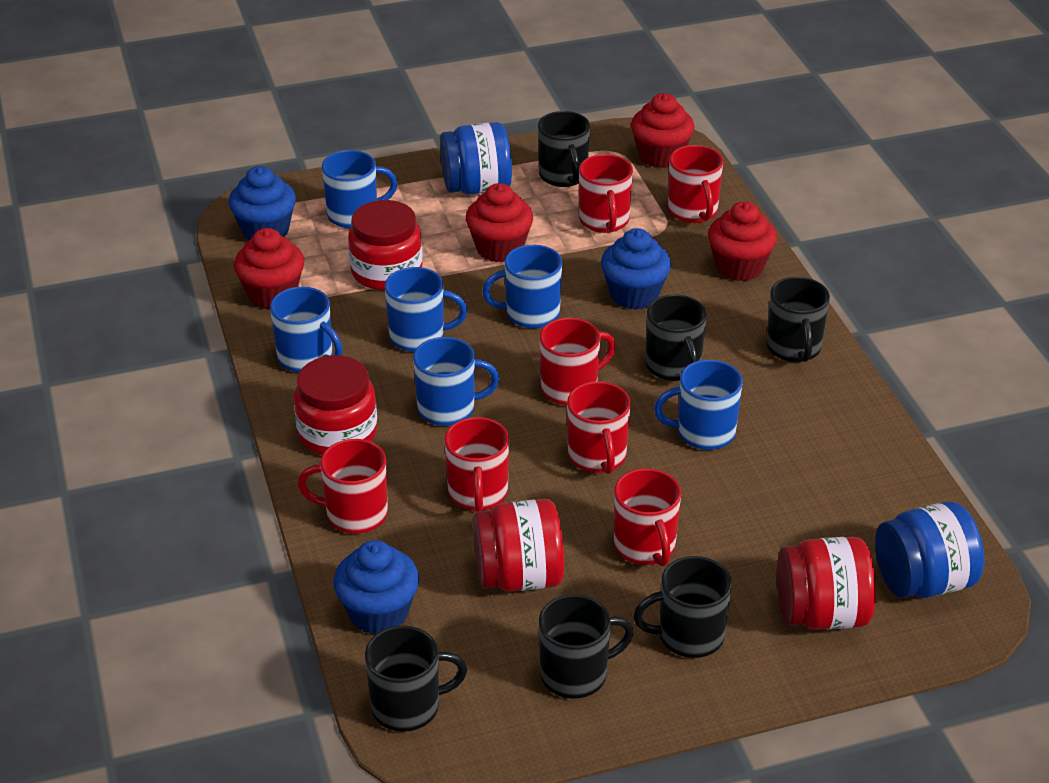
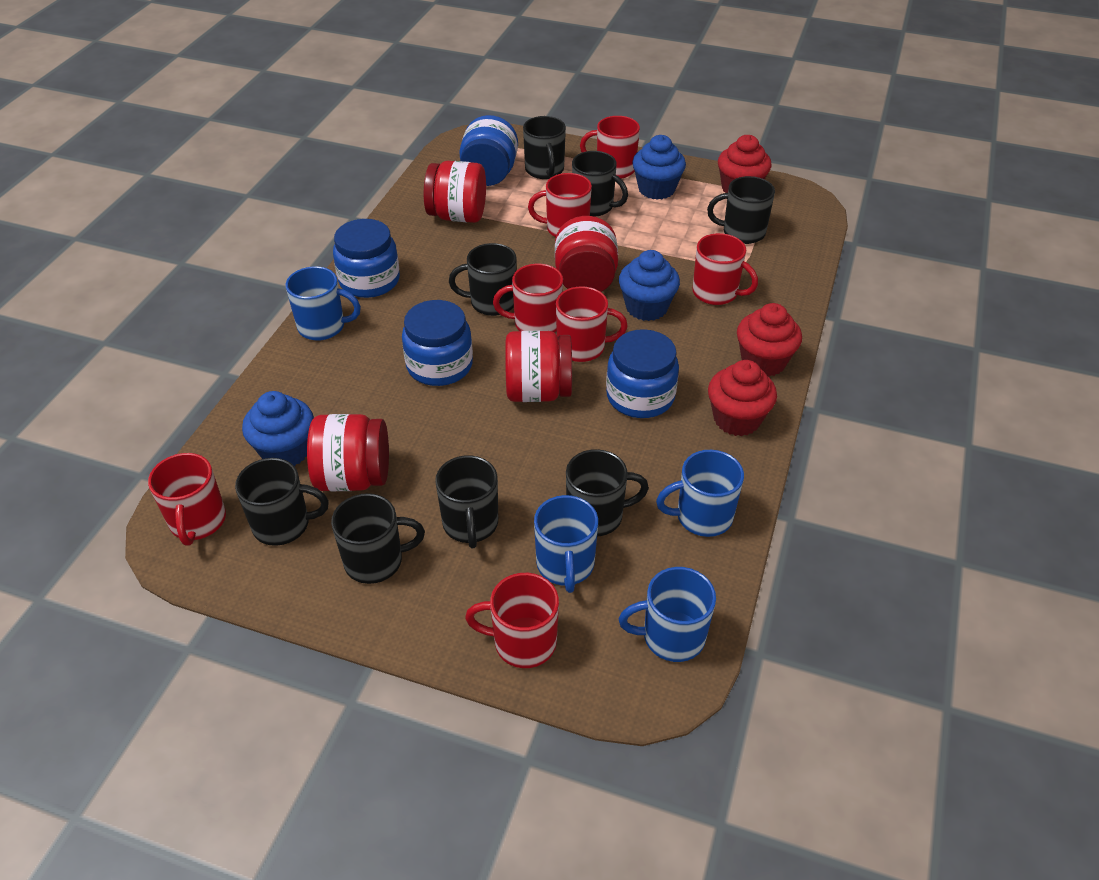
black mug: 6 -> 8
blue jar: 2 -> 4
blue mug: 6 -> 4
red cupcake: 4 -> 3

